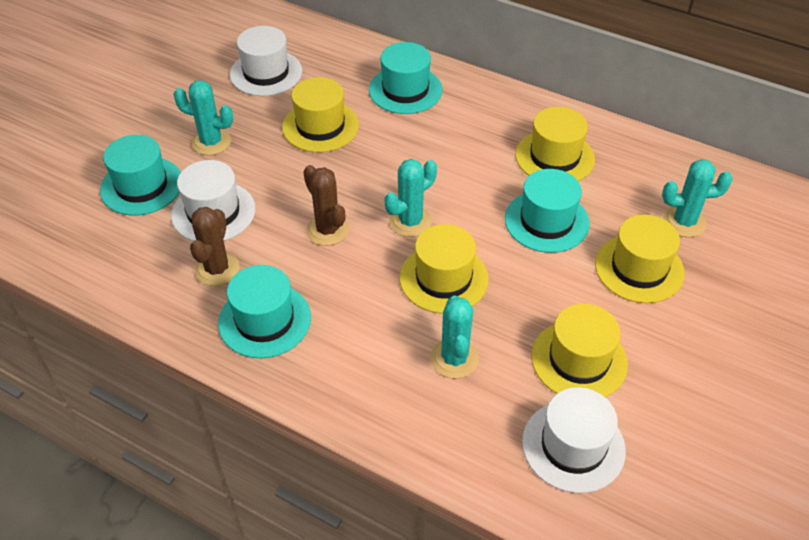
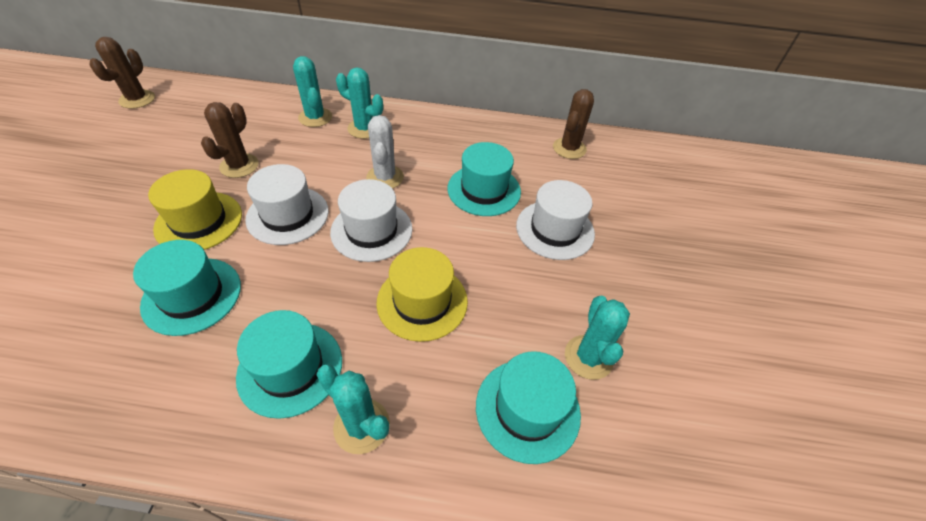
brown cactus: 2 -> 3
white cactus: 0 -> 1
yellow hat: 5 -> 2

